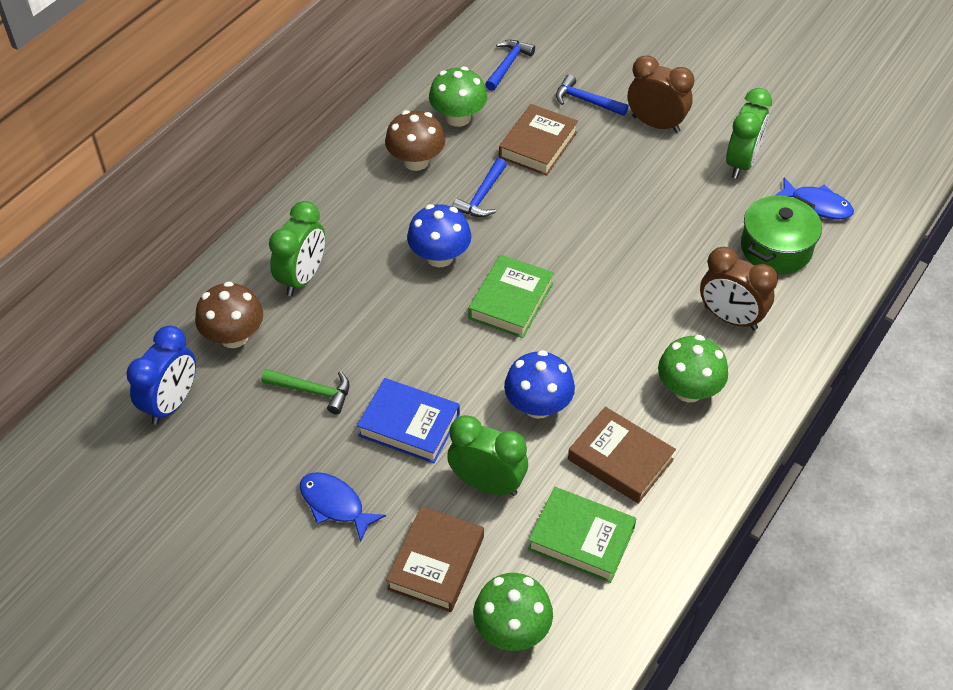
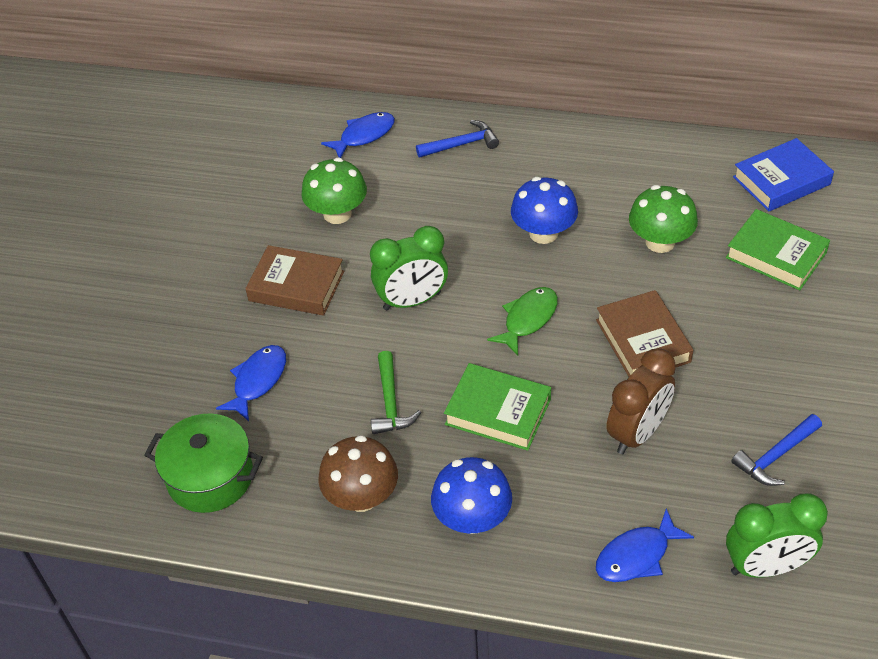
blue clock: 1 -> 0
blue fish: 2 -> 3
blue hammer: 3 -> 2
brown book: 3 -> 2
brown clock: 2 -> 1
brown mushroom: 2 -> 1
green clock: 3 -> 2
green fish: 0 -> 1
green mushroom: 3 -> 2

